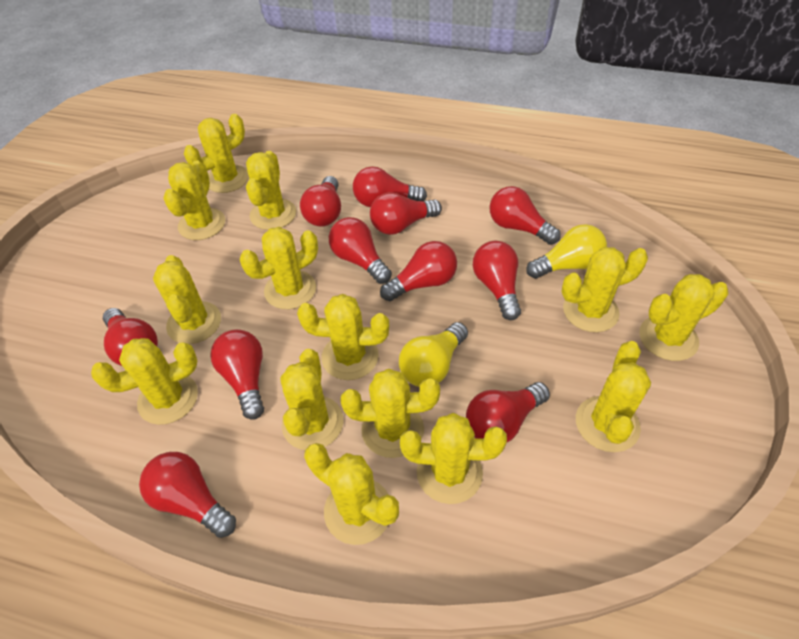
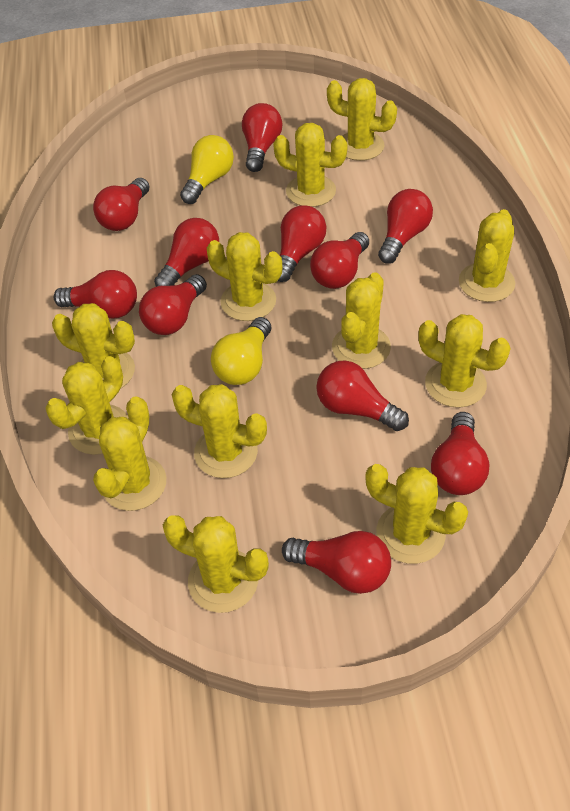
yellow cactus: 14 -> 12

